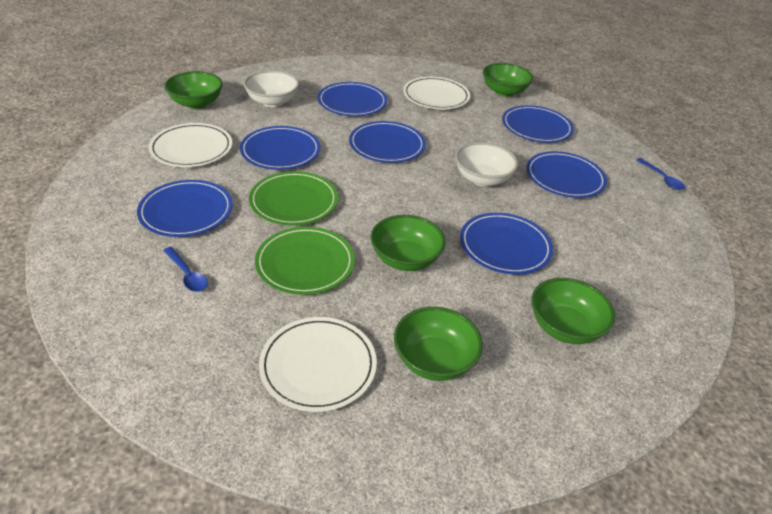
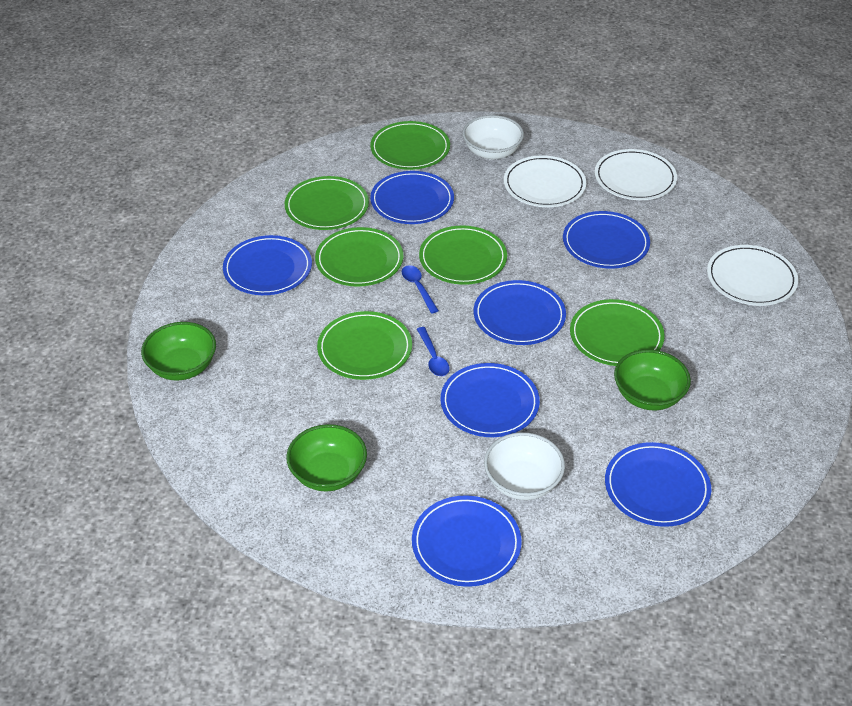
green bowl: 5 -> 3
green plate: 2 -> 6

